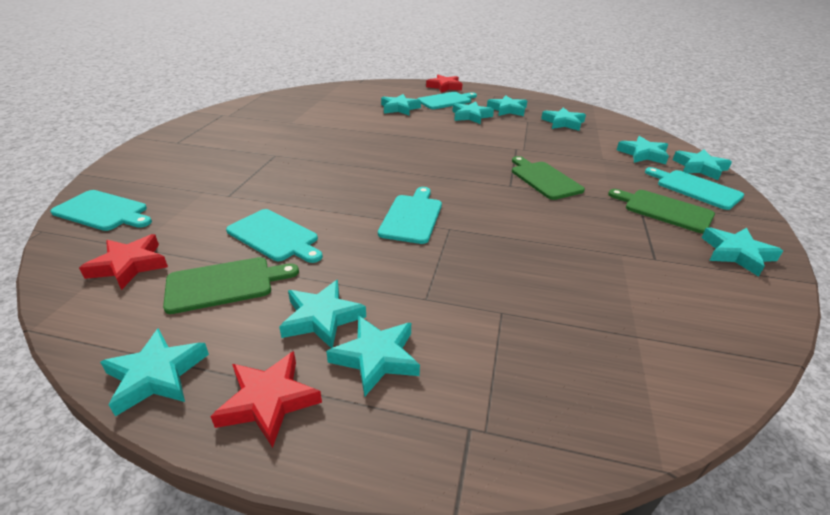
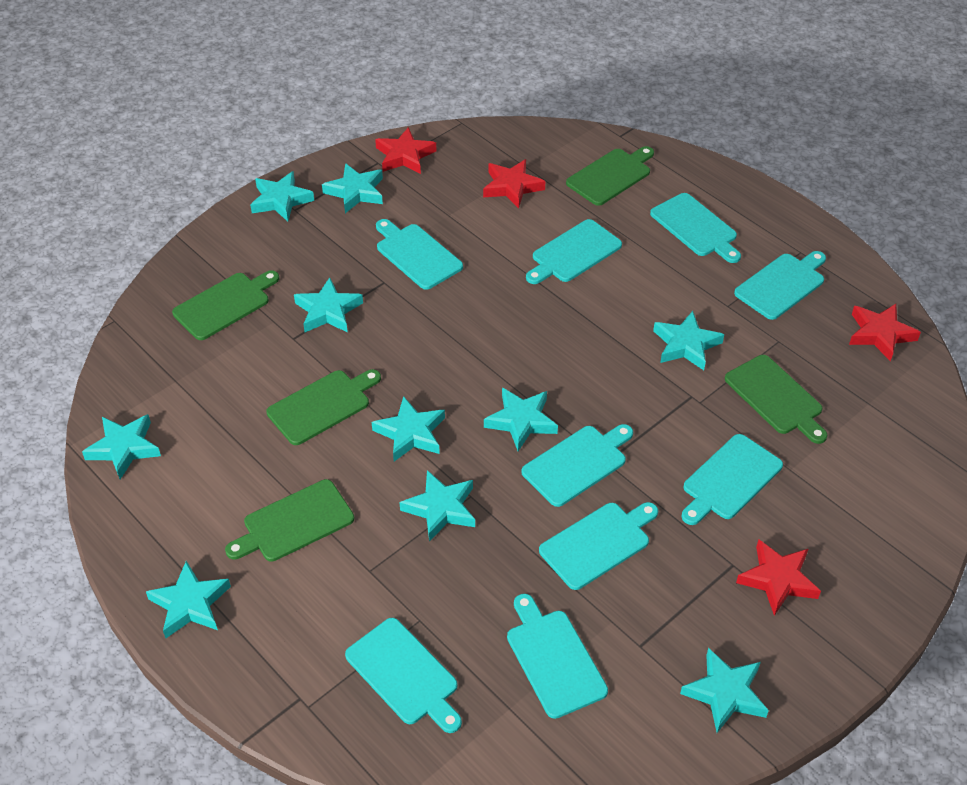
green cutting board: 3 -> 5
red star: 3 -> 4
turquoise cutting board: 5 -> 9

